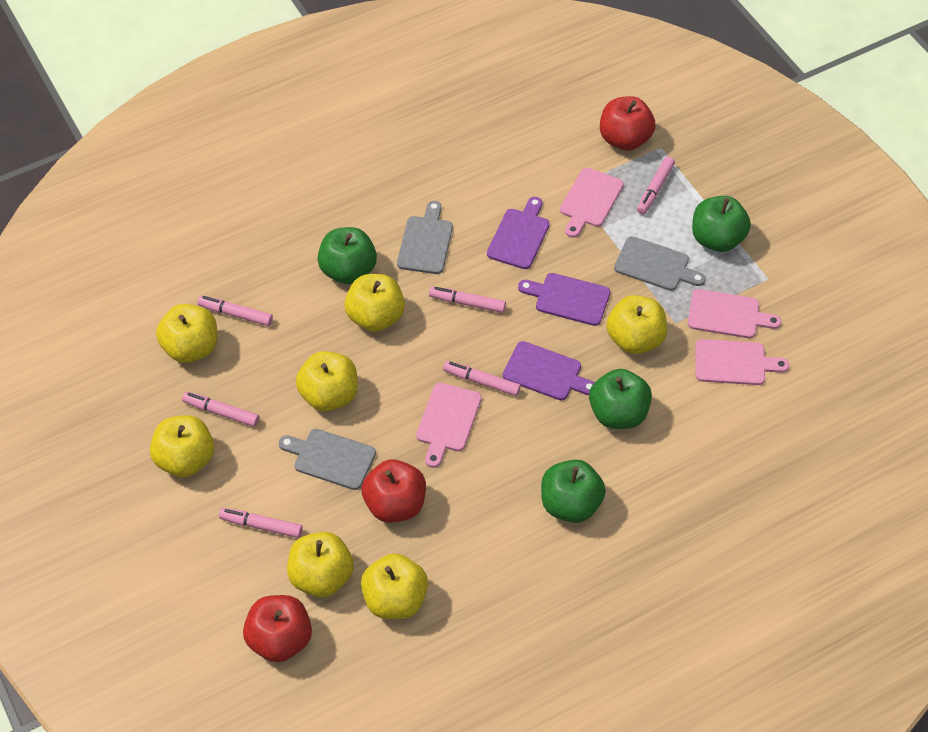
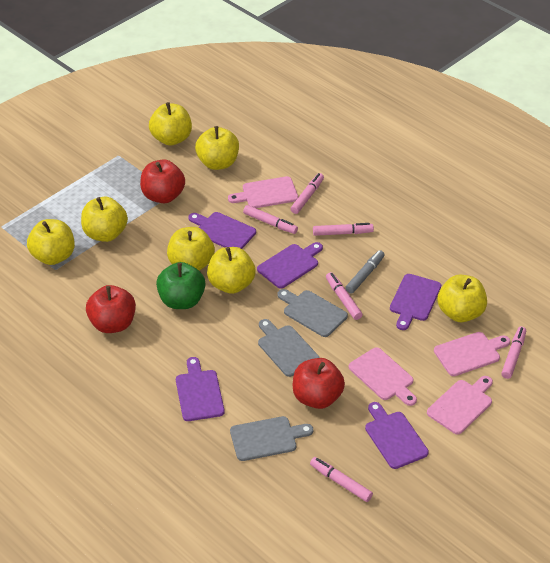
green apple: 4 -> 1
grey marker: 0 -> 1
purple cutting board: 3 -> 5

